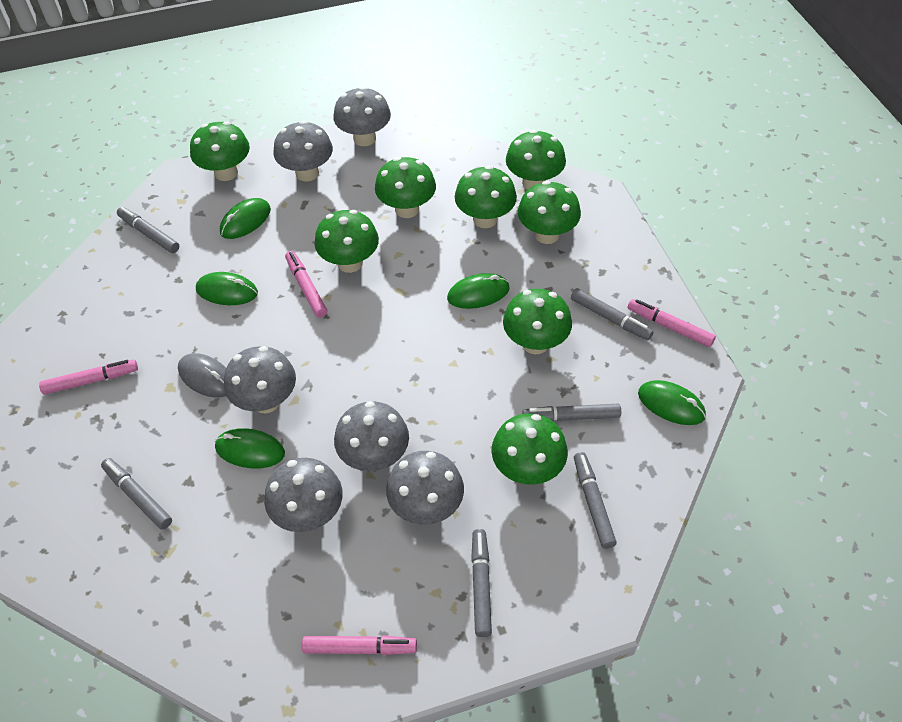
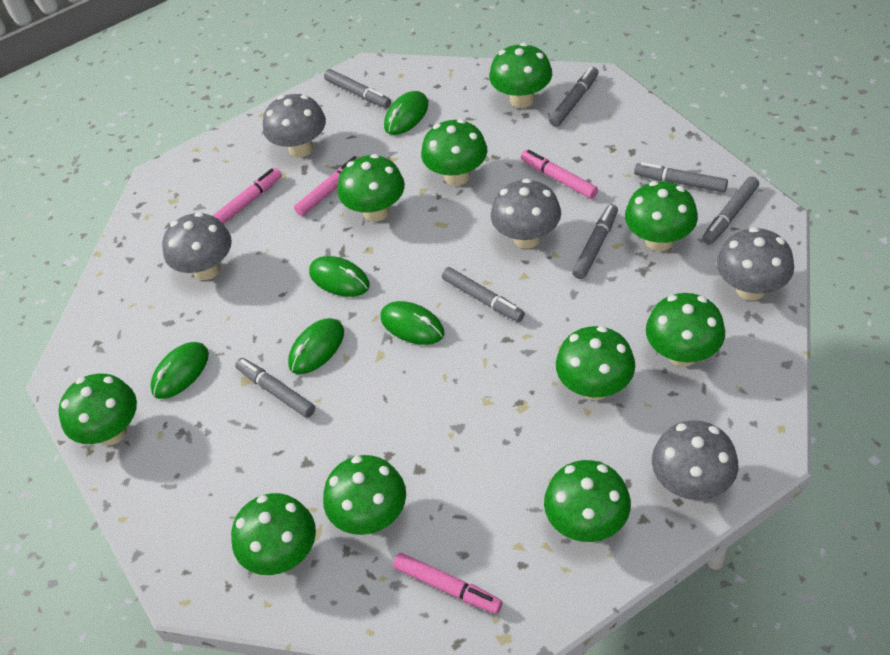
green mushroom: 8 -> 10
grey marker: 6 -> 7
grey mouse: 1 -> 0
grey mushroom: 6 -> 5

